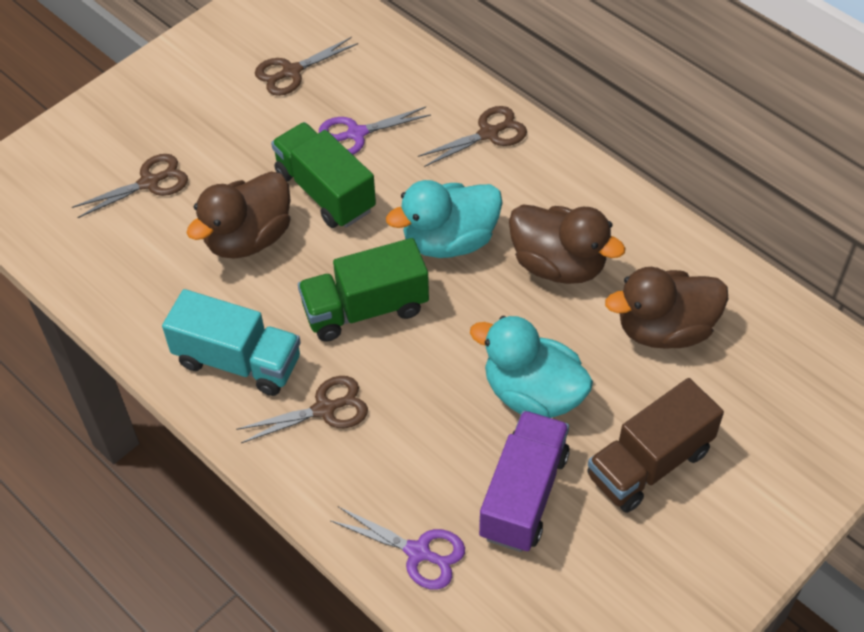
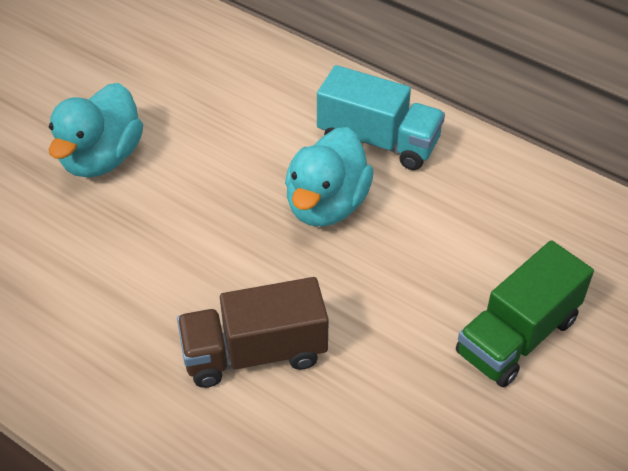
brown duck: 3 -> 0
brown scissors: 4 -> 0
green truck: 2 -> 1
purple scissors: 2 -> 0
purple truck: 1 -> 0

